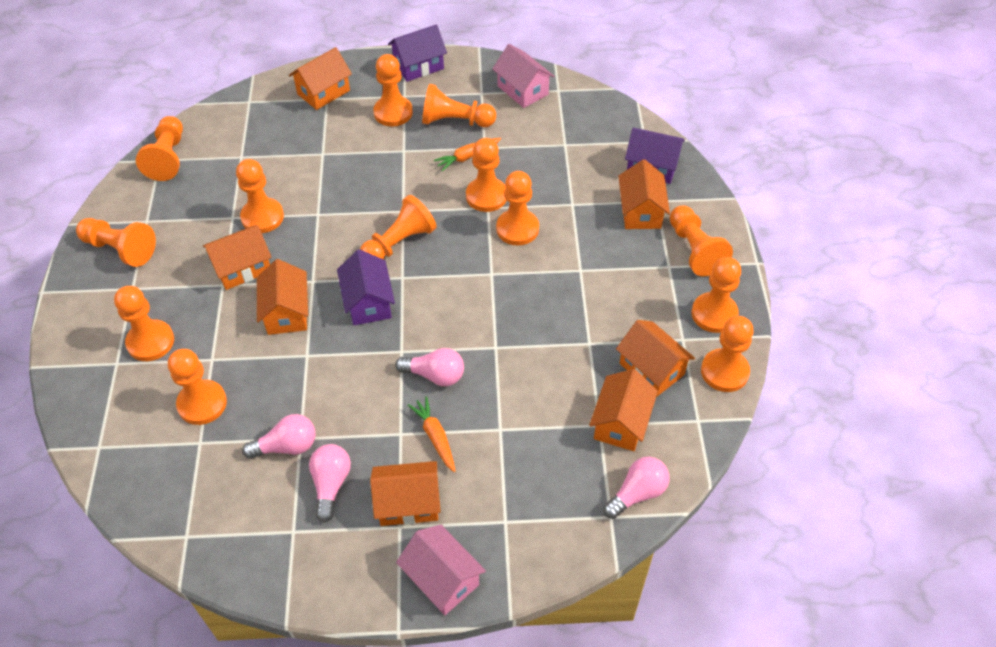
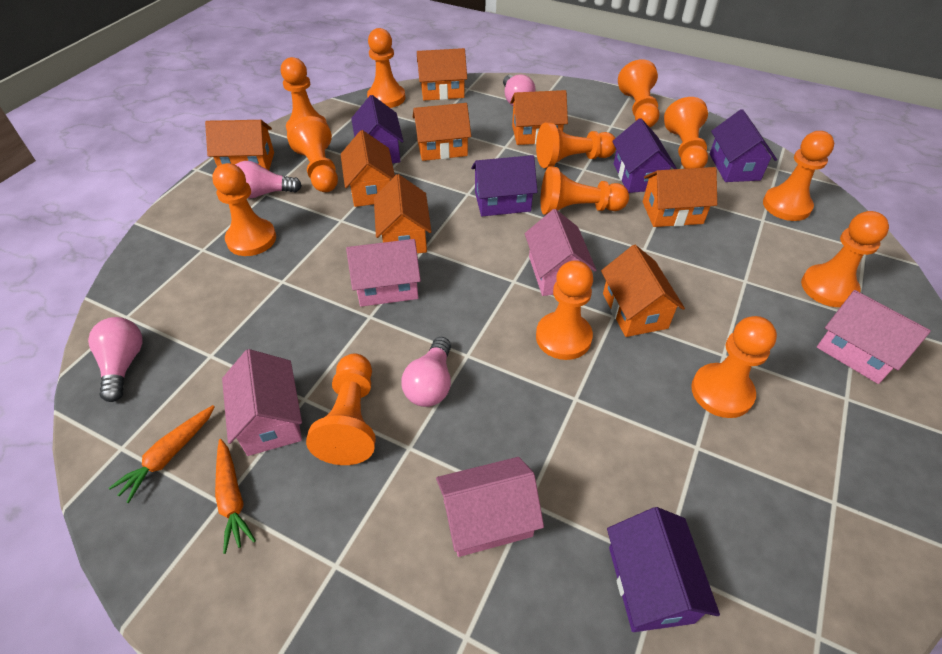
orange house: 7 -> 8
pink house: 2 -> 5
purple house: 3 -> 5

